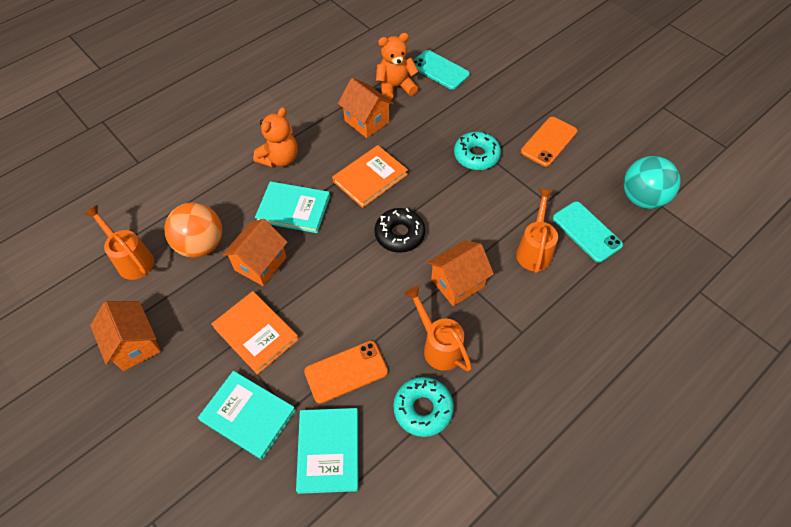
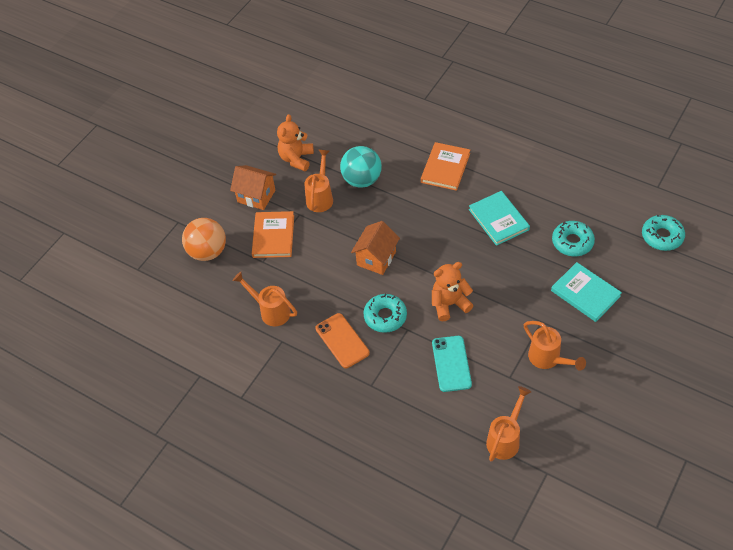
black donut: 1 -> 0
orange house: 4 -> 2
orange phone: 2 -> 1
orange watering can: 3 -> 4
turquoise book: 3 -> 2
turquoise donut: 2 -> 3
turquoise phone: 2 -> 1

